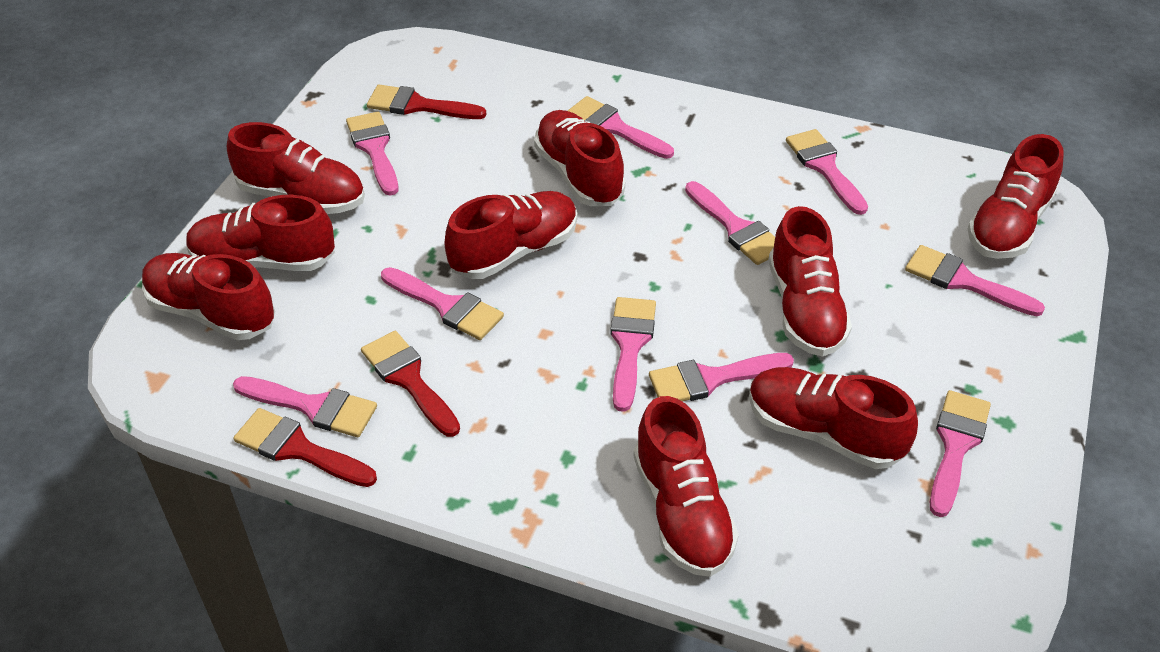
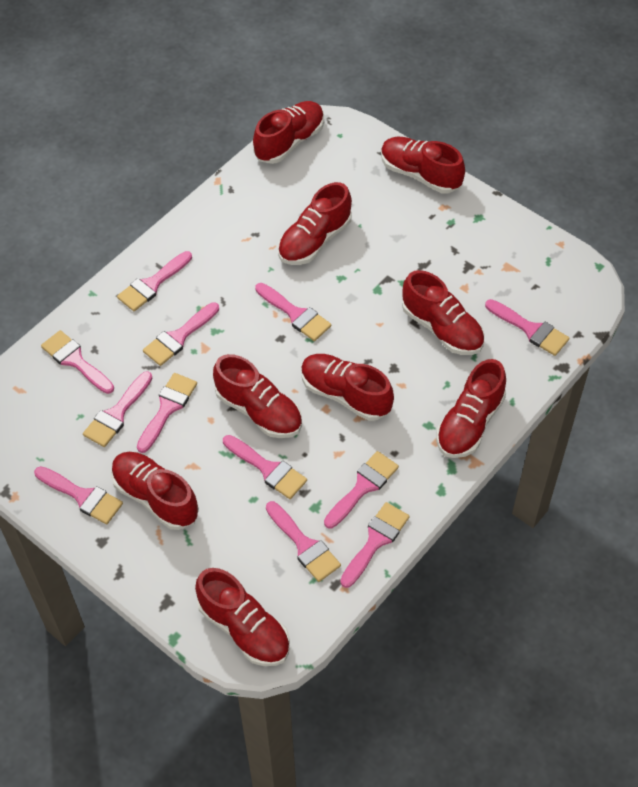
pink brush: 10 -> 12
red brush: 3 -> 0

